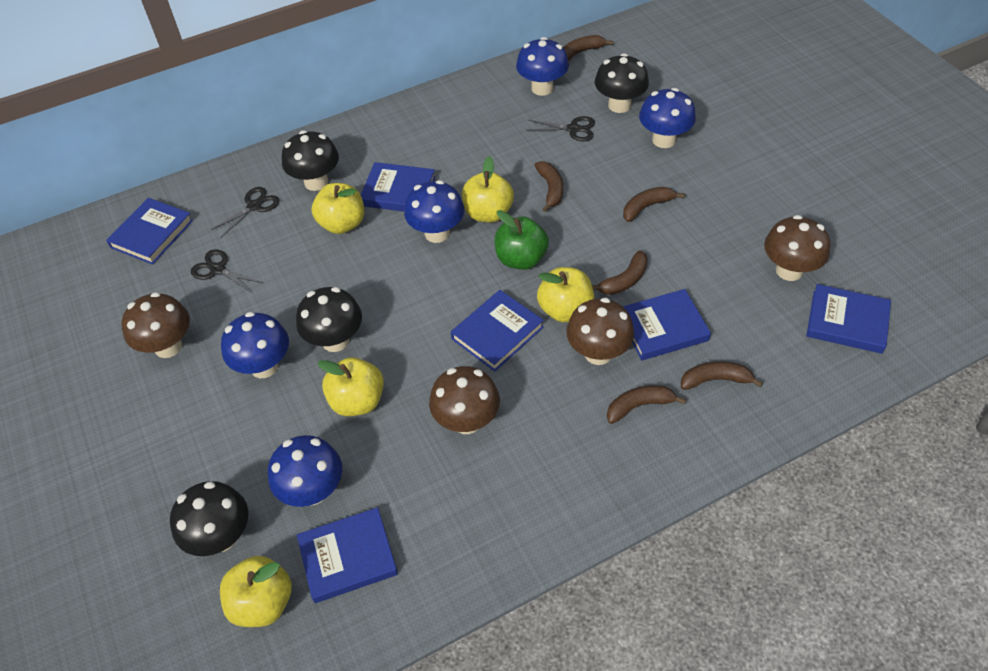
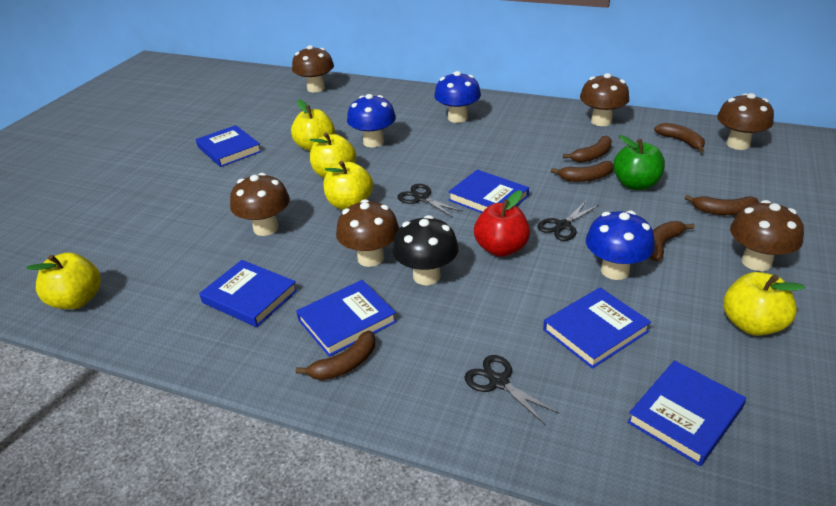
black mushroom: 4 -> 1
blue mushroom: 5 -> 3
brown mushroom: 4 -> 6
red apple: 0 -> 1

